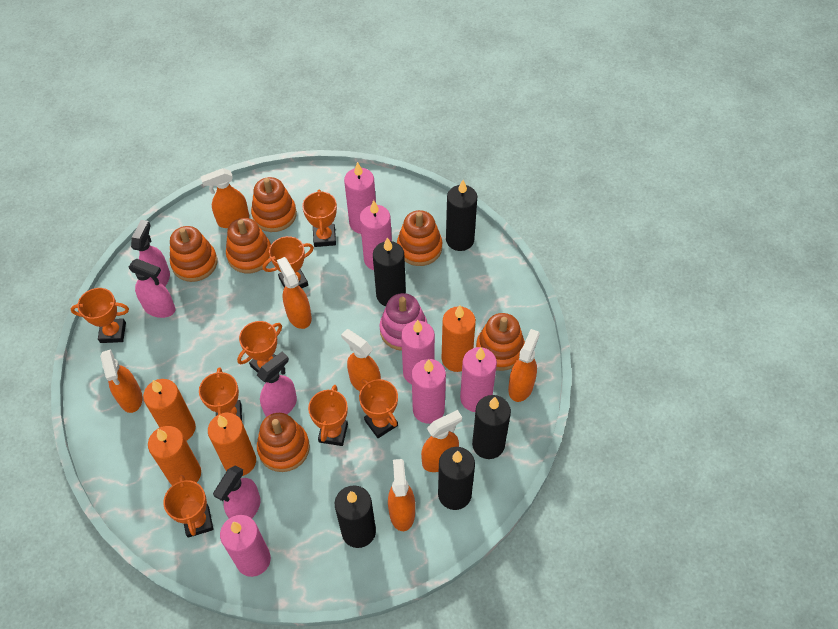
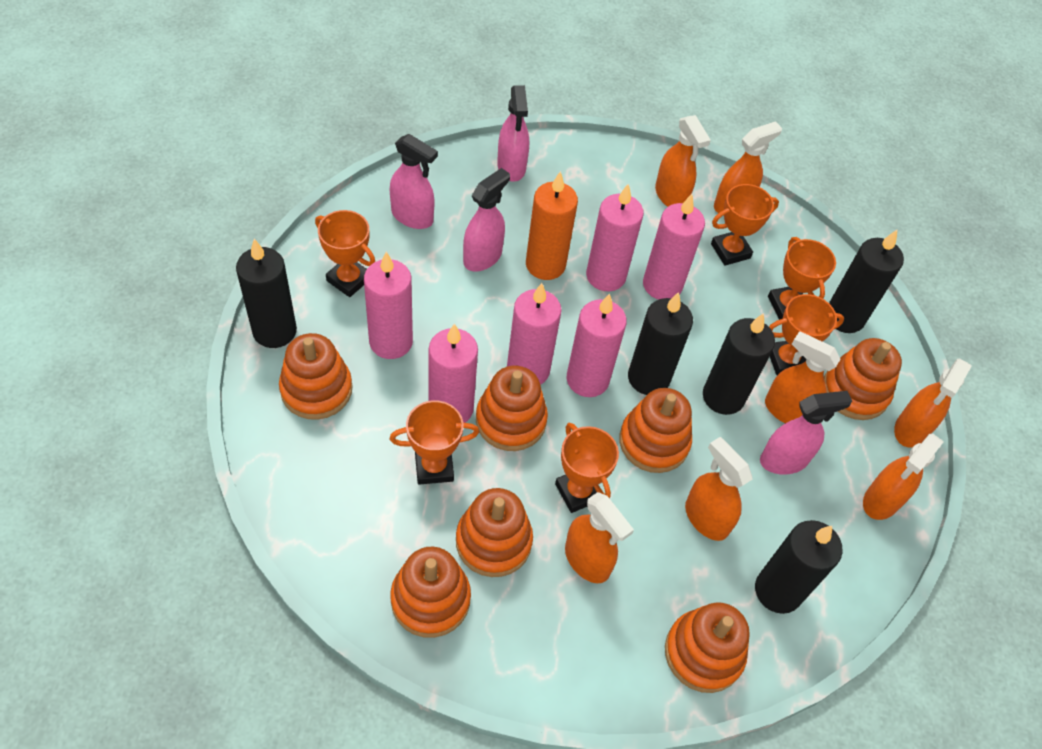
orange candle: 4 -> 1
orange stacking toy: 6 -> 7
orange trophy: 8 -> 6
pink stacking toy: 1 -> 0

